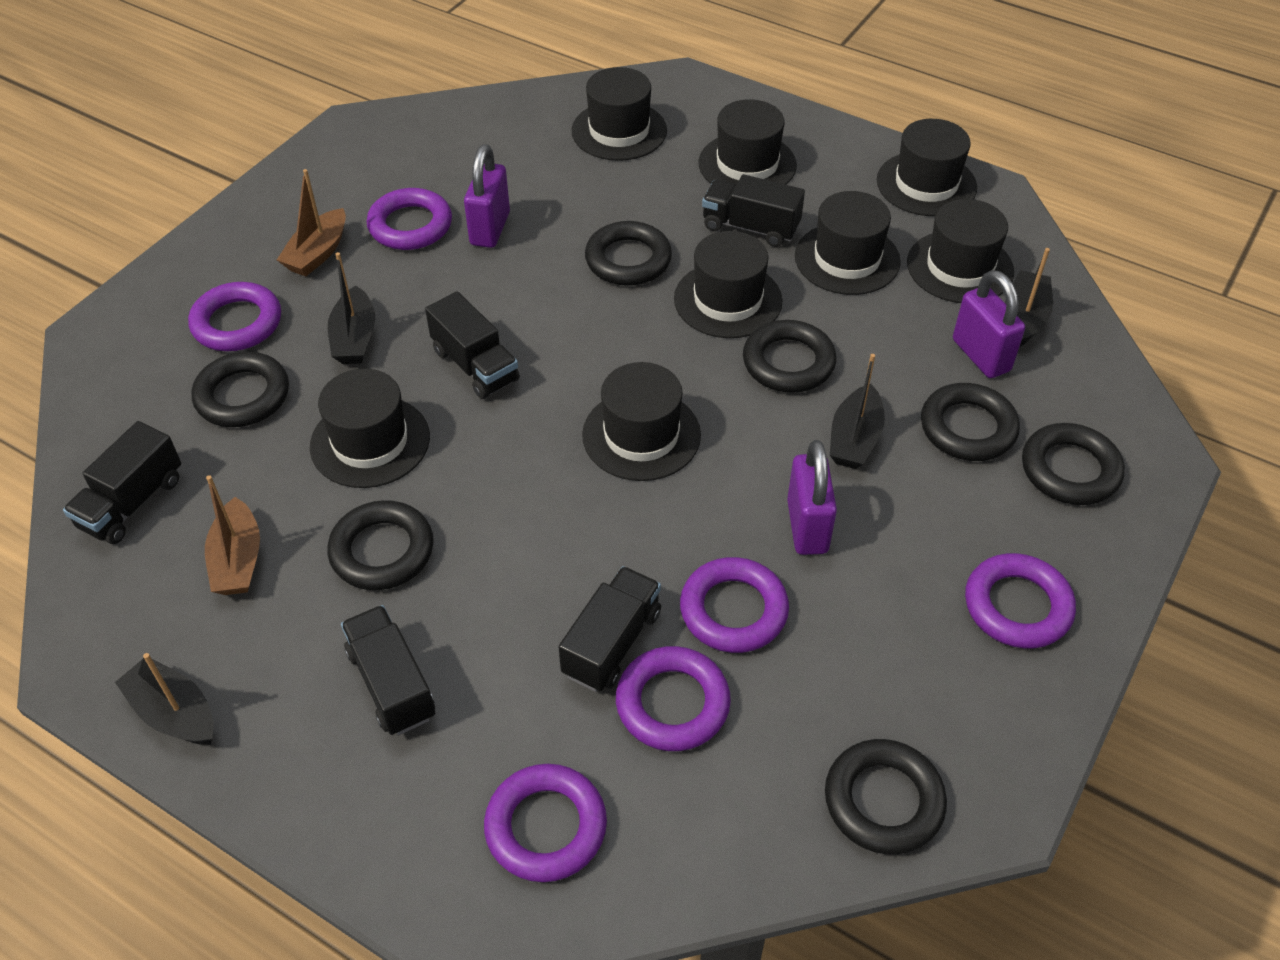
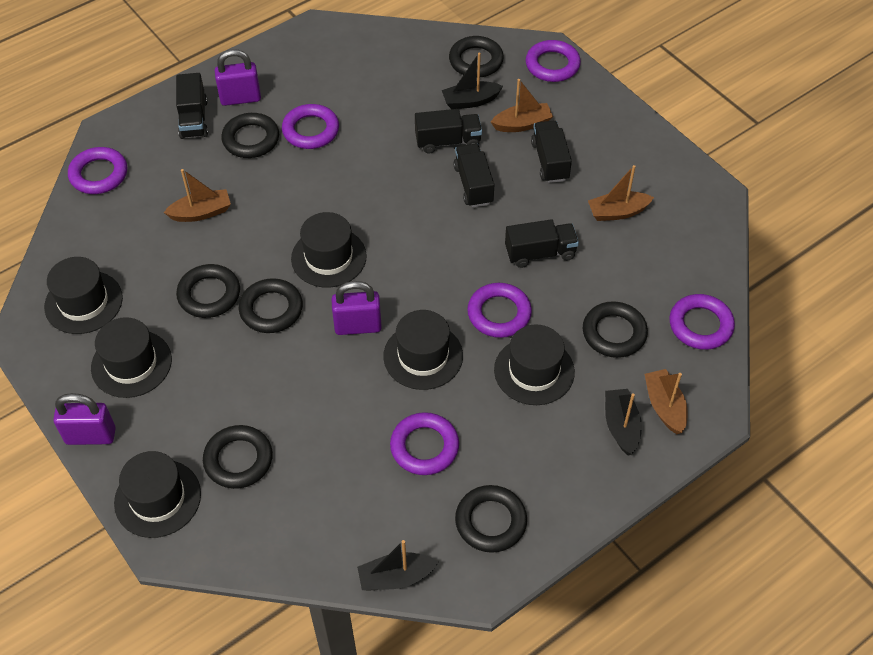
black boat: 4 -> 3
black hat: 8 -> 6
brown boat: 2 -> 4

